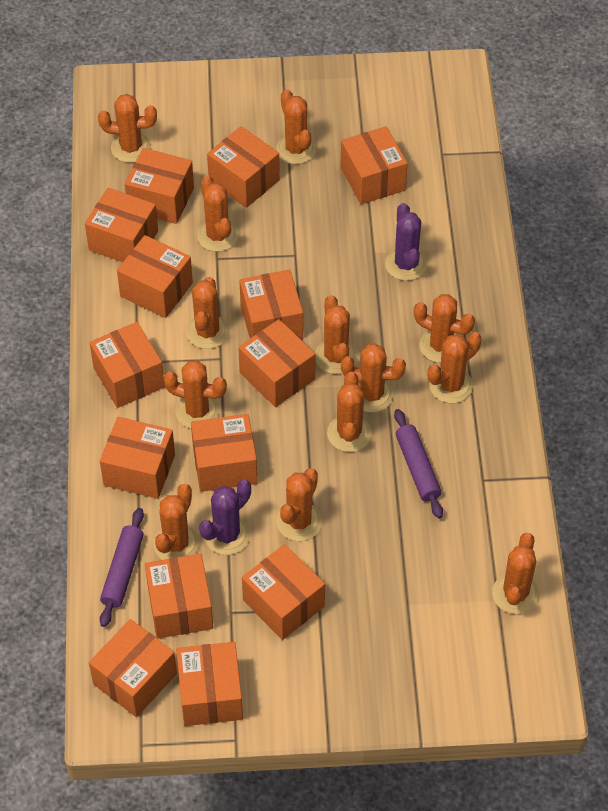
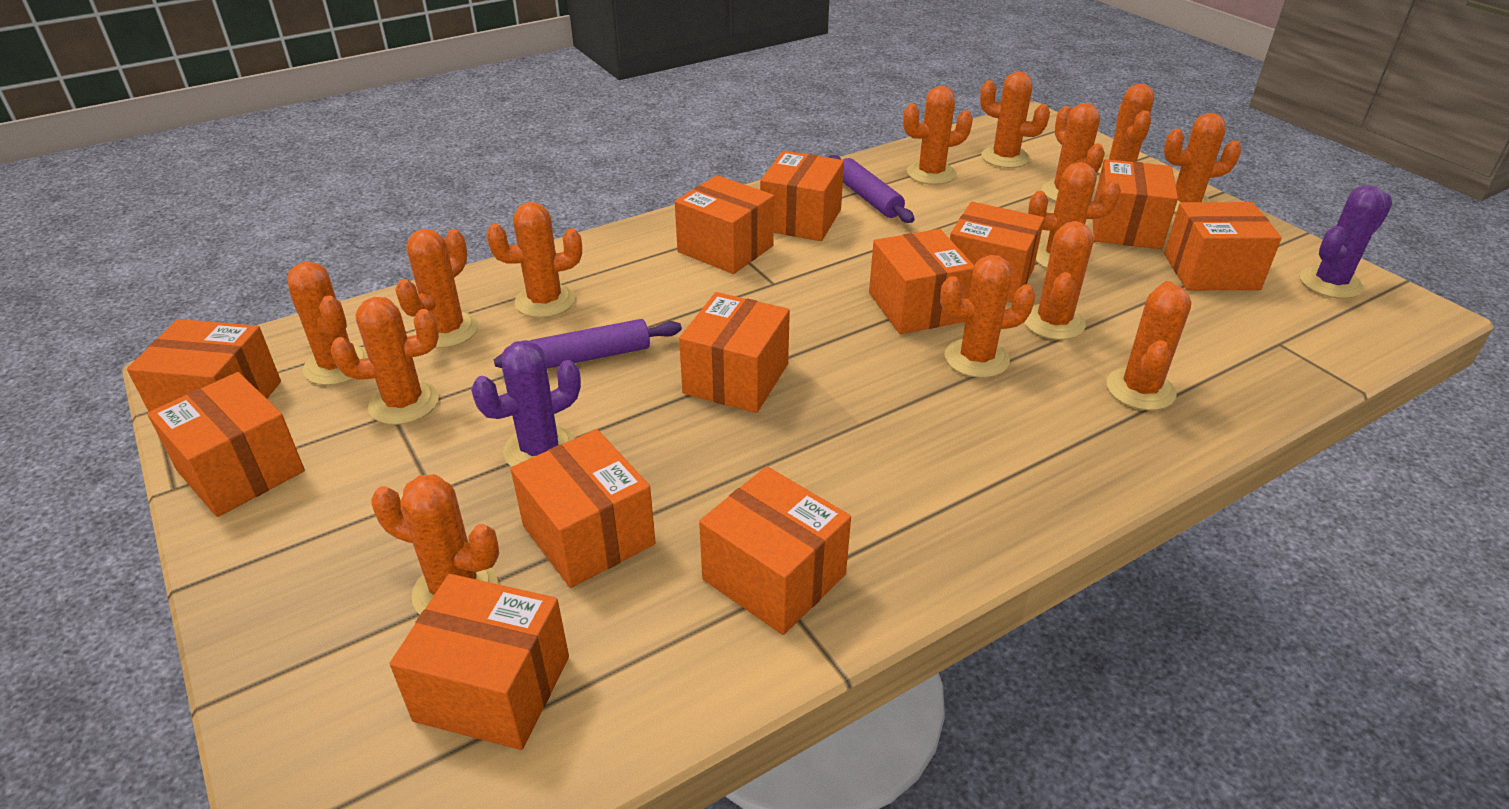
orange box: 14 -> 12
orange cactus: 13 -> 14

